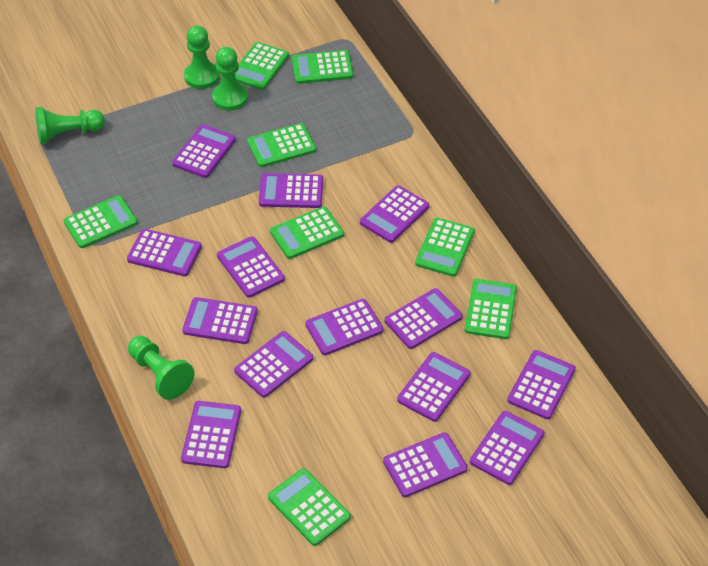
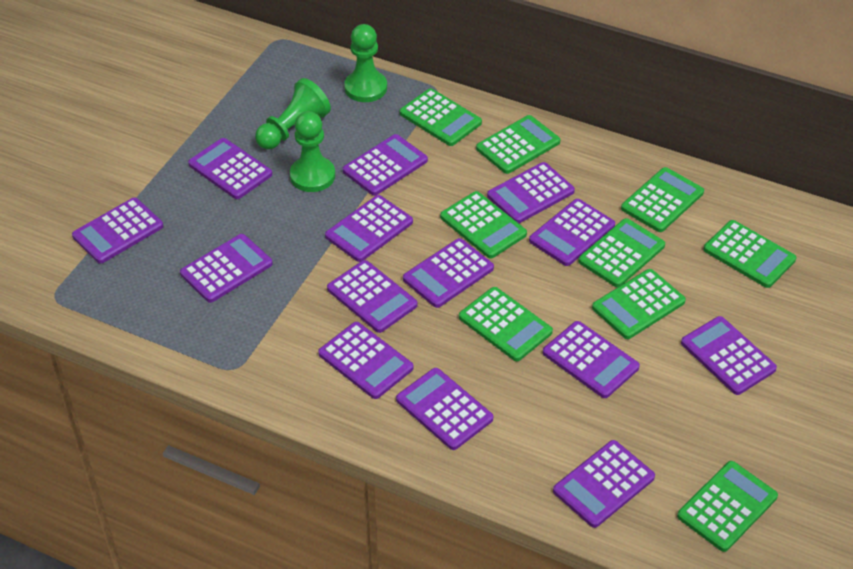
green calculator: 8 -> 9
green pawn: 4 -> 3

